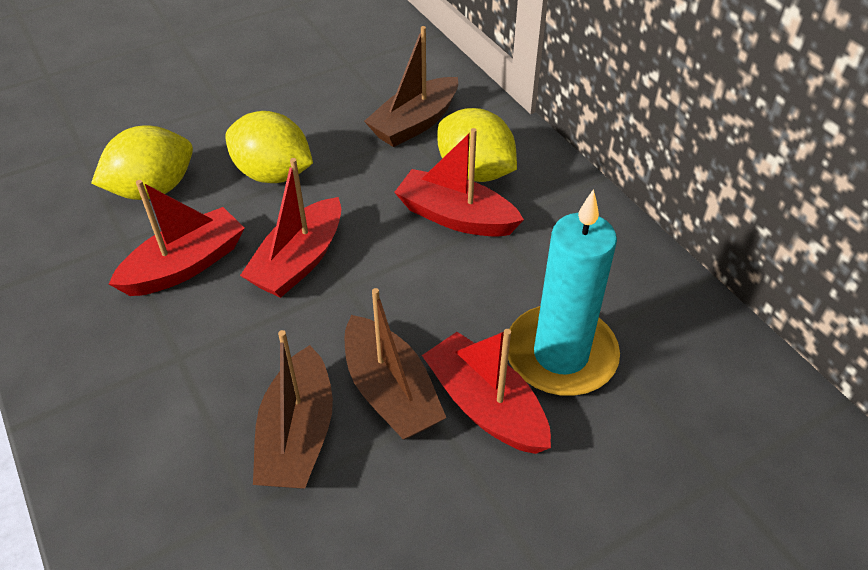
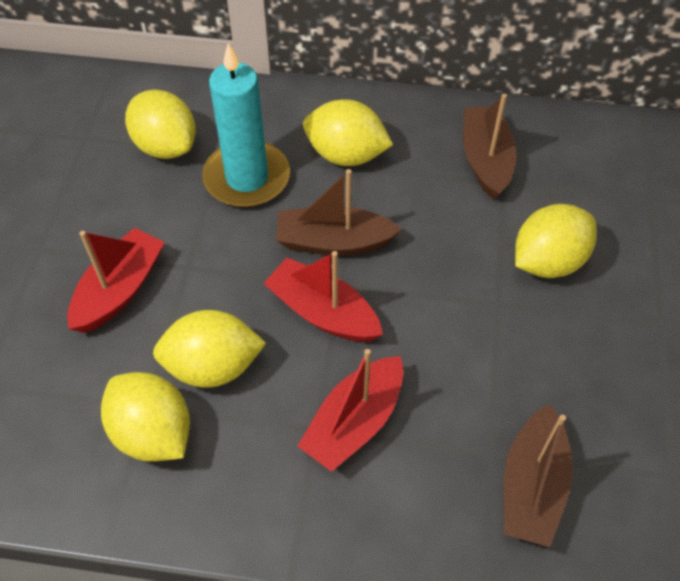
red boat: 4 -> 3
yellow lemon: 3 -> 5

